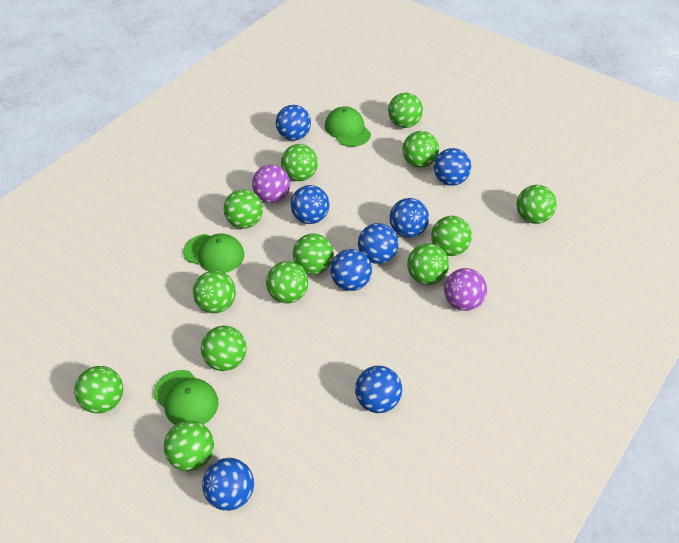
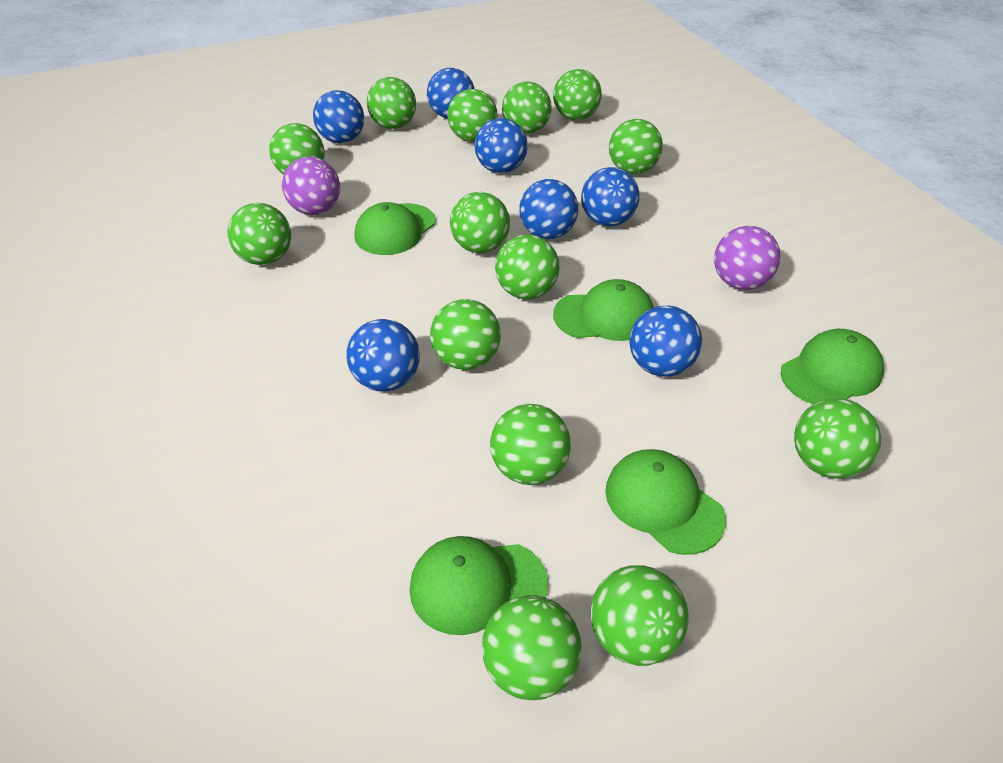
blue ball: 8 -> 7
green ball: 13 -> 14
green cap: 3 -> 5

